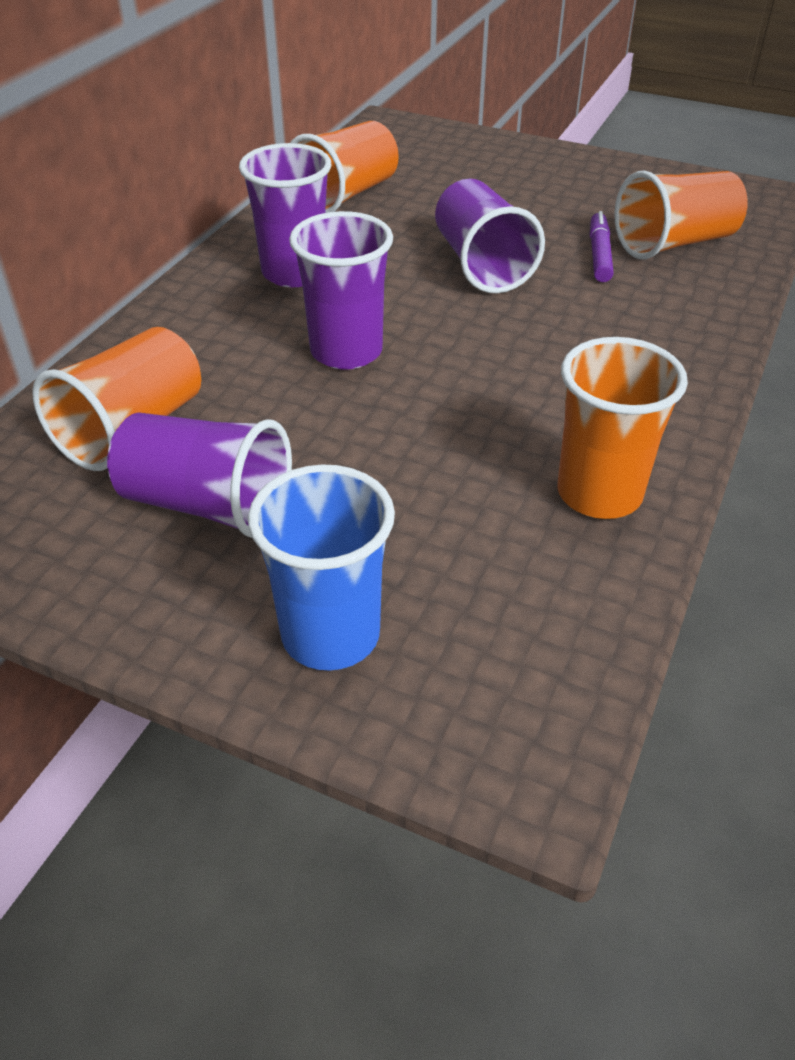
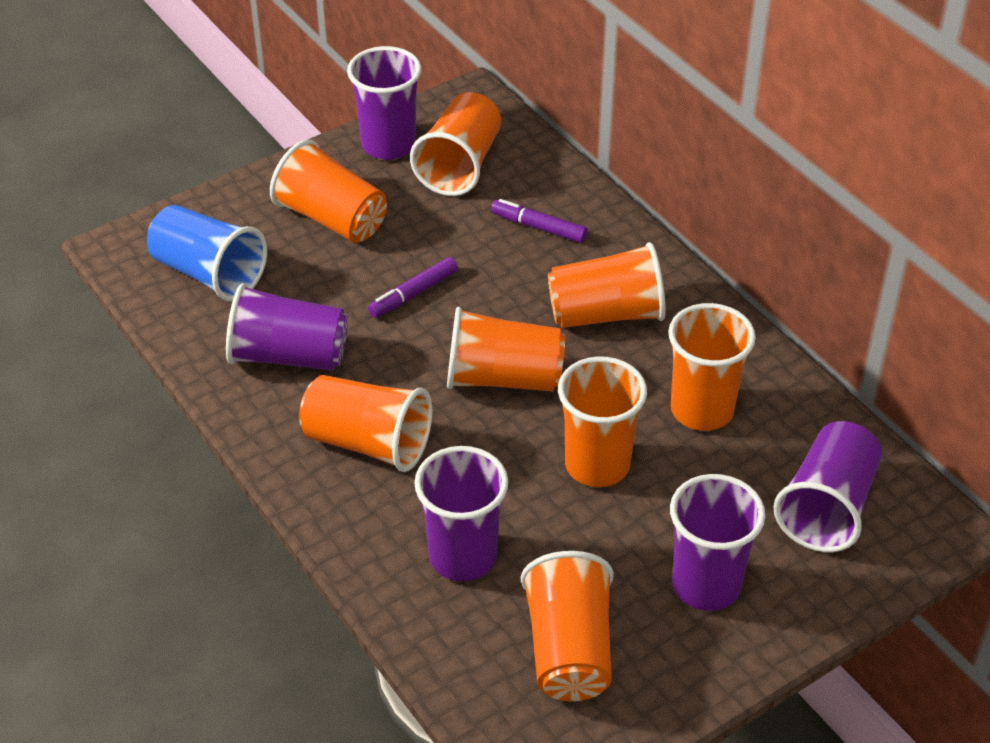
orange cup: 4 -> 8
purple cup: 4 -> 5
purple marker: 1 -> 2

